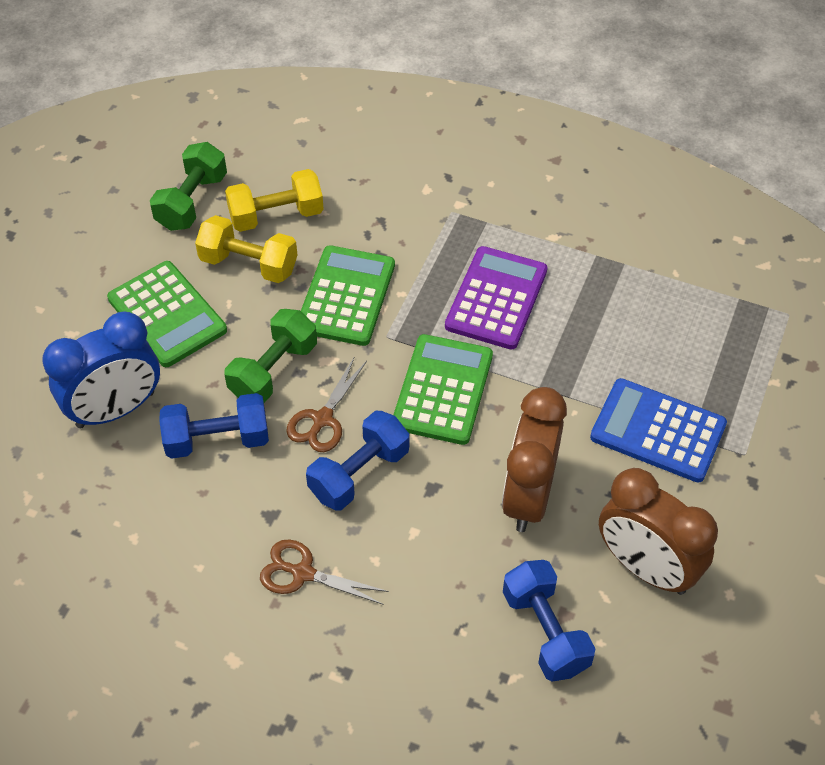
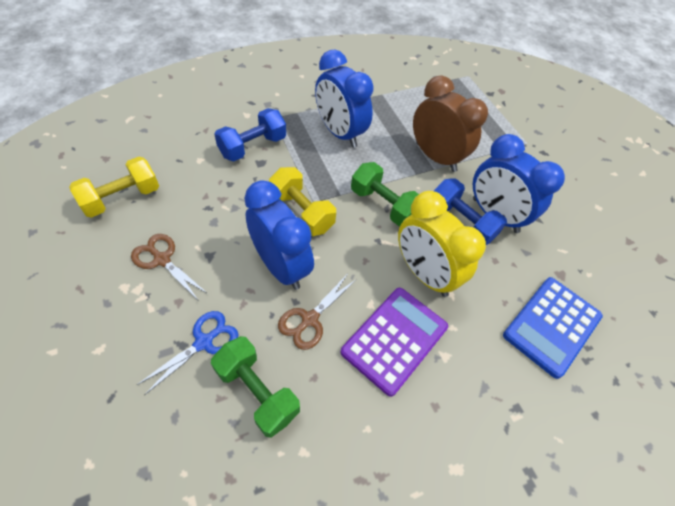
blue clock: 1 -> 3
blue dumbbell: 3 -> 2
blue scissors: 0 -> 1
brown clock: 2 -> 1
green calculator: 3 -> 0
yellow clock: 0 -> 1

